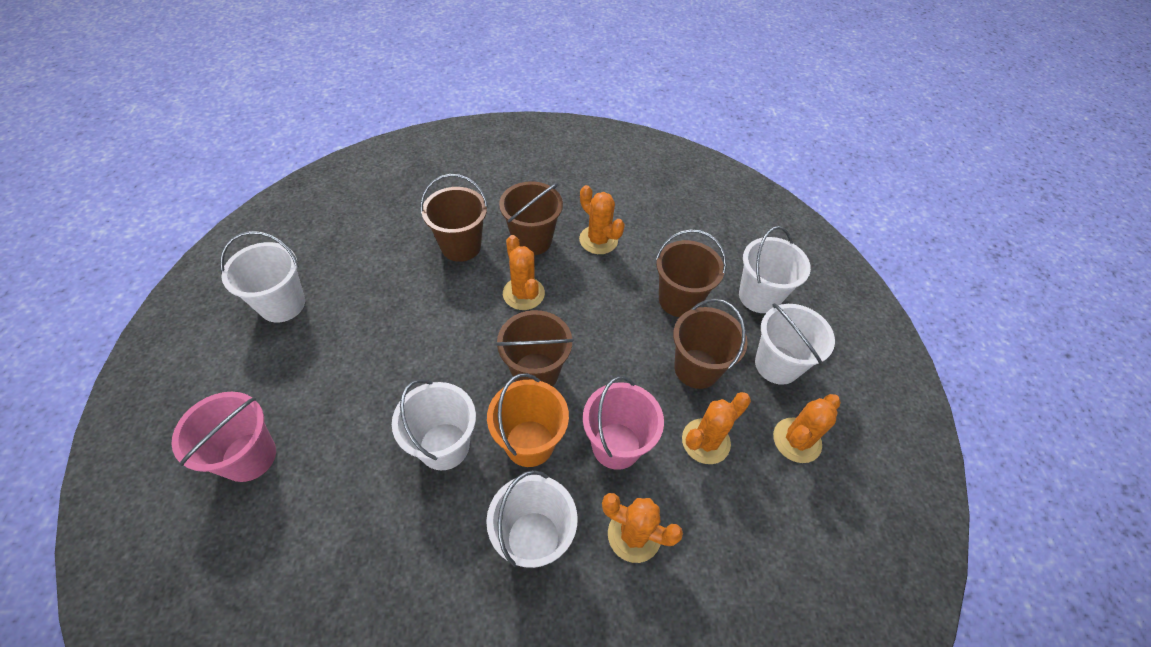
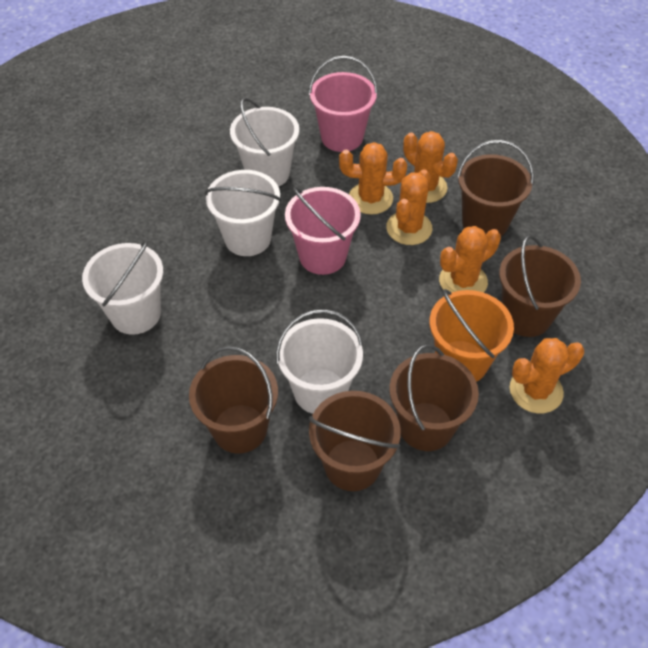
white bucket: 5 -> 4

